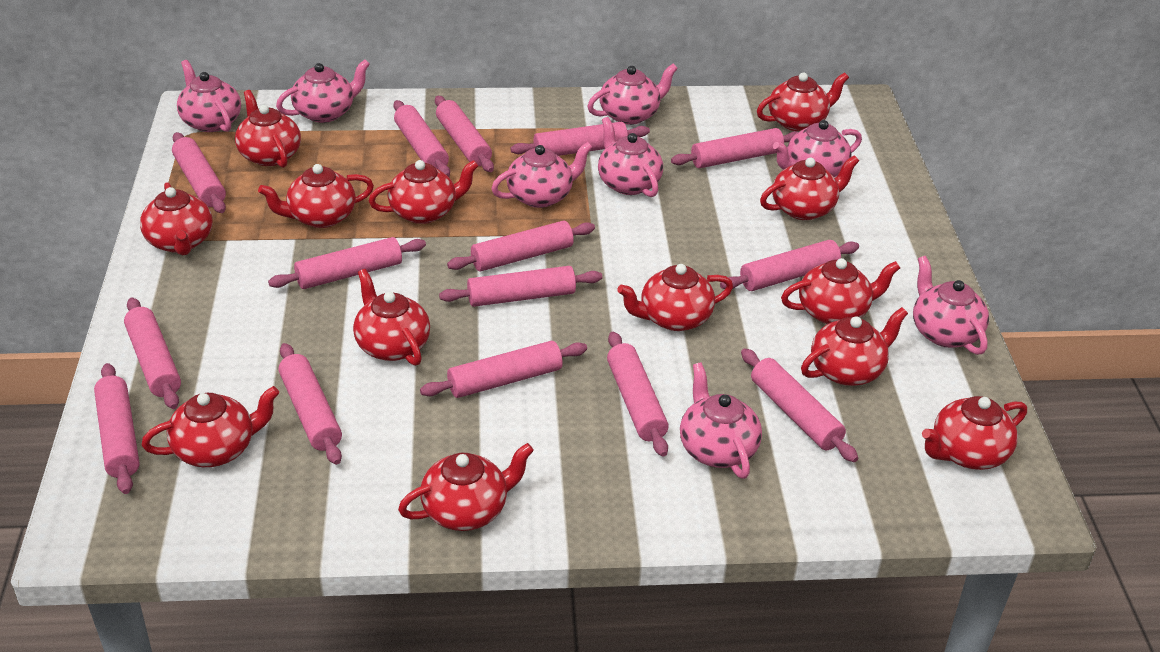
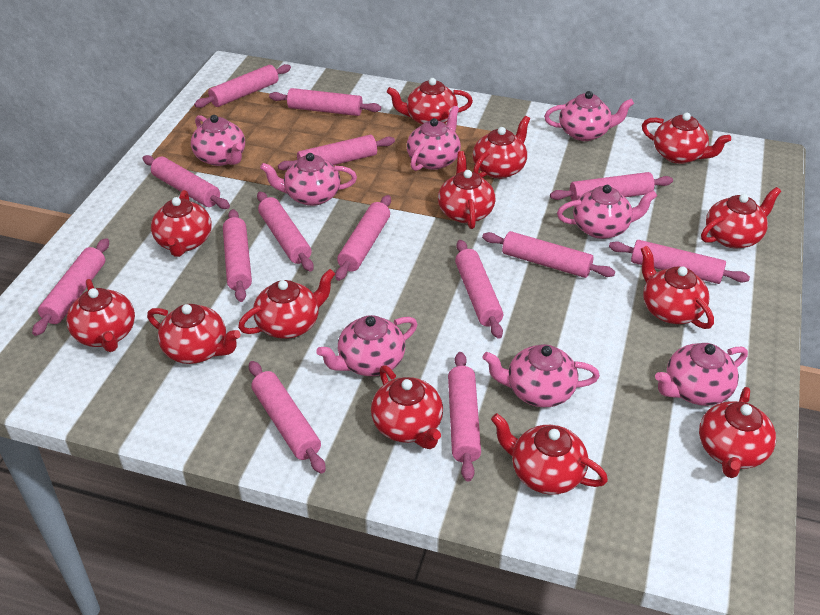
pink rolling pin: 15 -> 14

